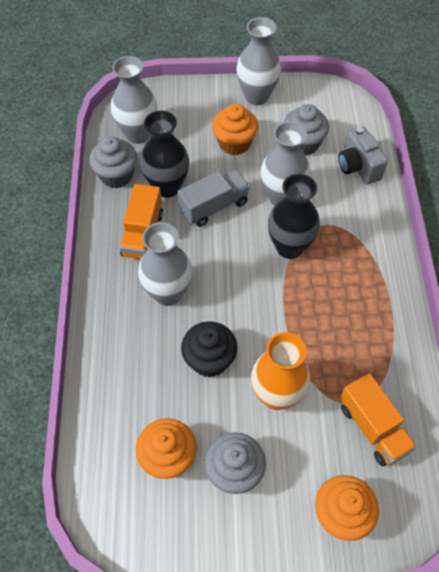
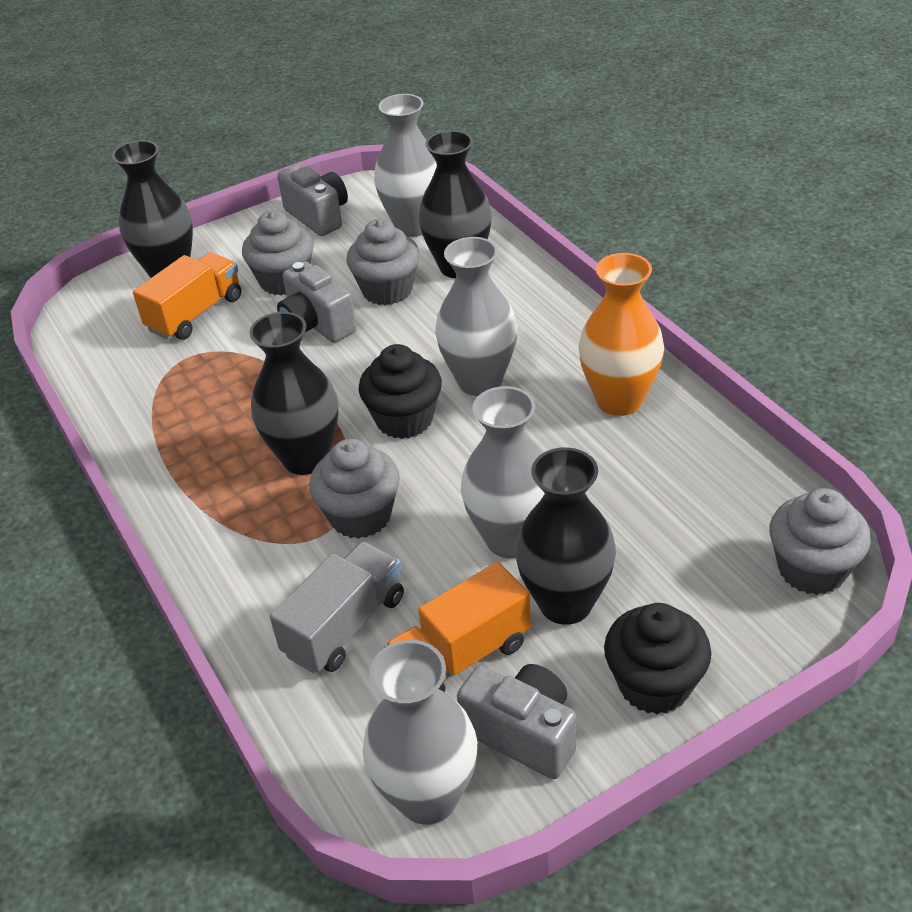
black cupcake: 1 -> 2
black vase: 2 -> 4
grey camera: 1 -> 3
grey cupcake: 3 -> 4
orange cupcake: 3 -> 0

